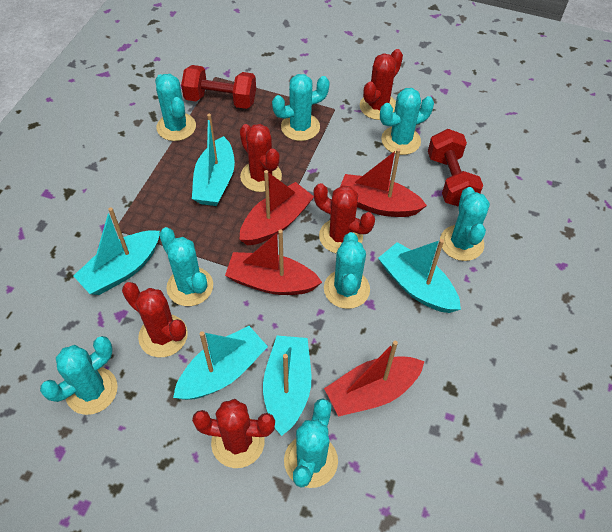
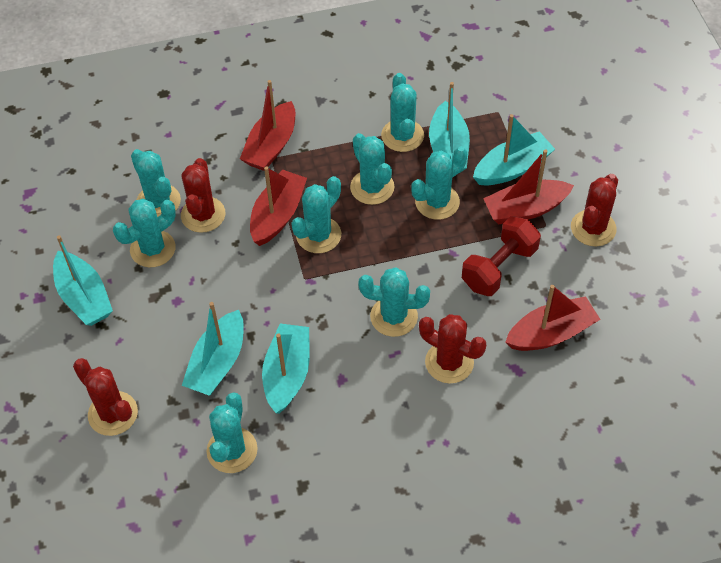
red cactus: 5 -> 4
red dumbbell: 2 -> 1

